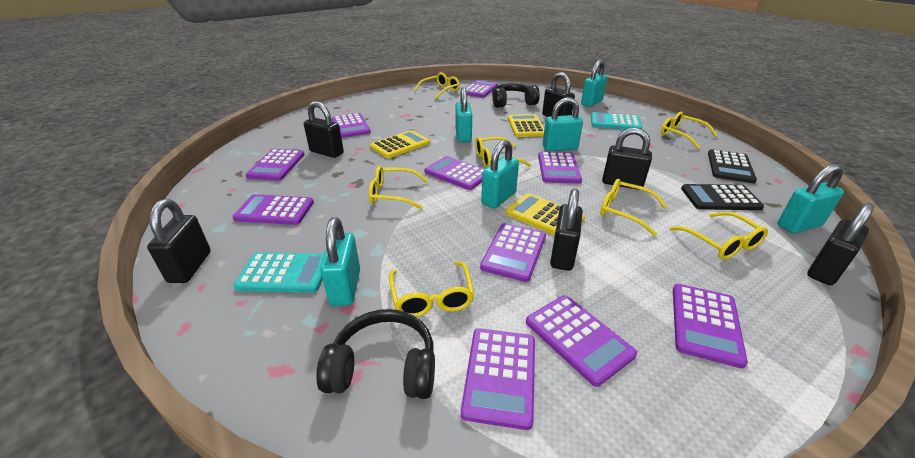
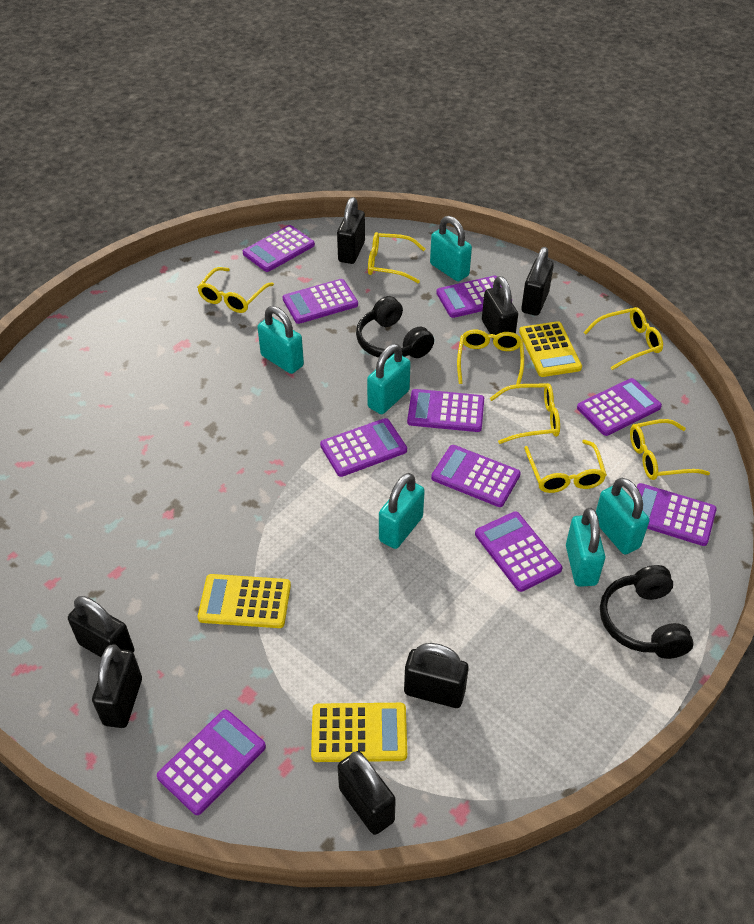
black calculator: 2 -> 0
black padlock: 6 -> 7
turquoise calculator: 2 -> 0

